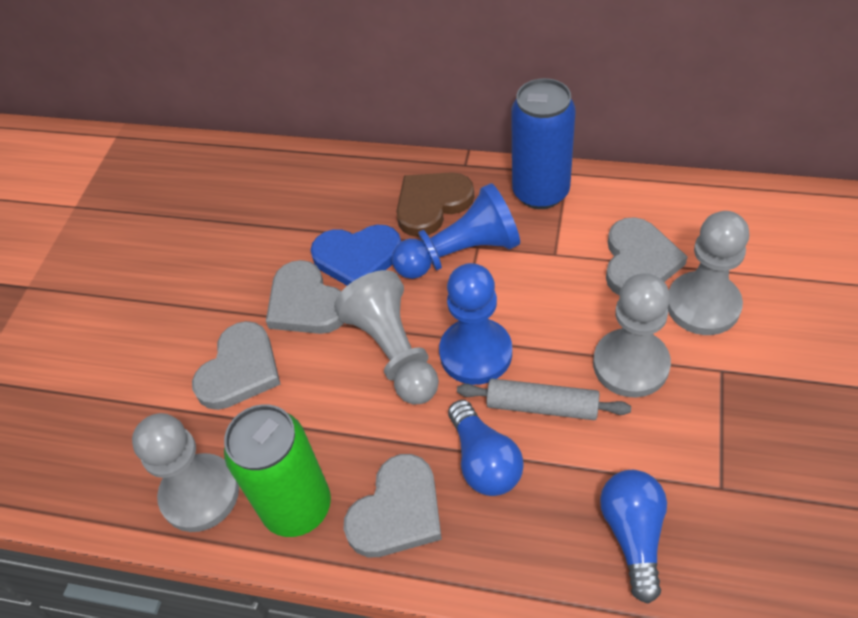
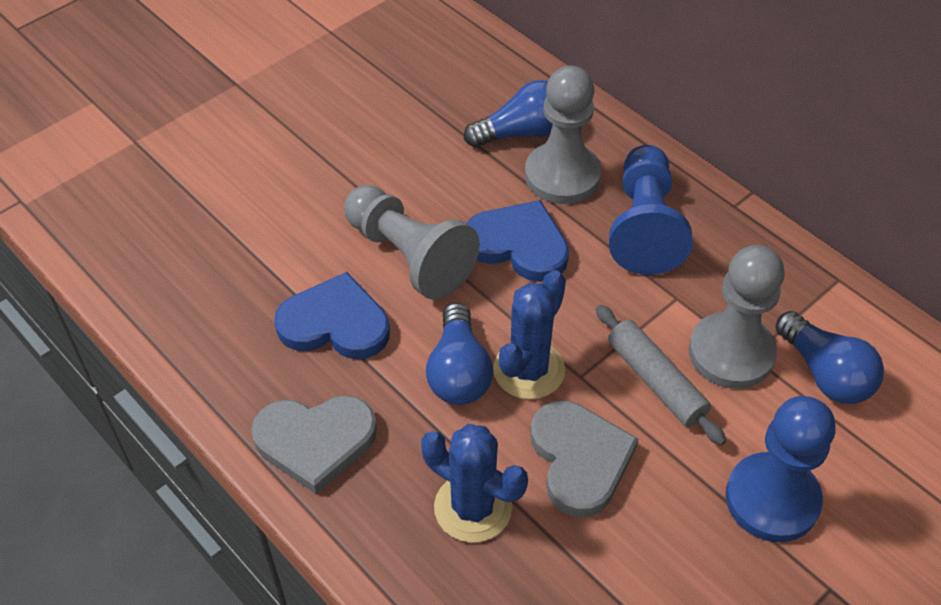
blue cactus: 0 -> 2
blue can: 1 -> 0
blue heart: 1 -> 2
blue light bulb: 2 -> 3
brown heart: 1 -> 0
green can: 1 -> 0
grey heart: 4 -> 2
grey pawn: 4 -> 3

